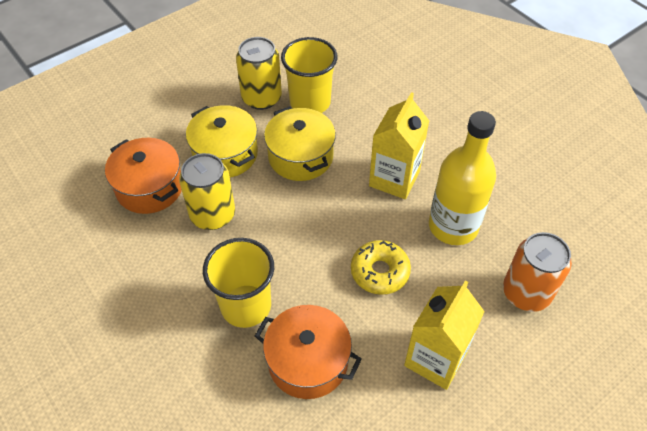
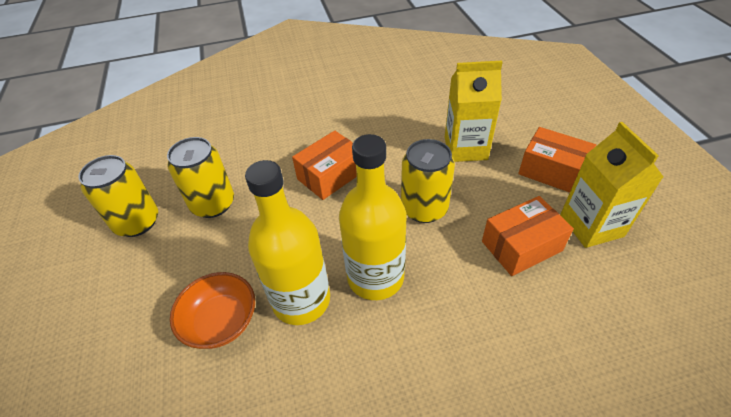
orange bowl: 0 -> 1
orange box: 0 -> 3
orange can: 1 -> 0
orange pot: 2 -> 0
yellow bottle: 1 -> 2
yellow can: 2 -> 3
yellow cup: 2 -> 0
yellow donut: 1 -> 0
yellow pot: 2 -> 0

